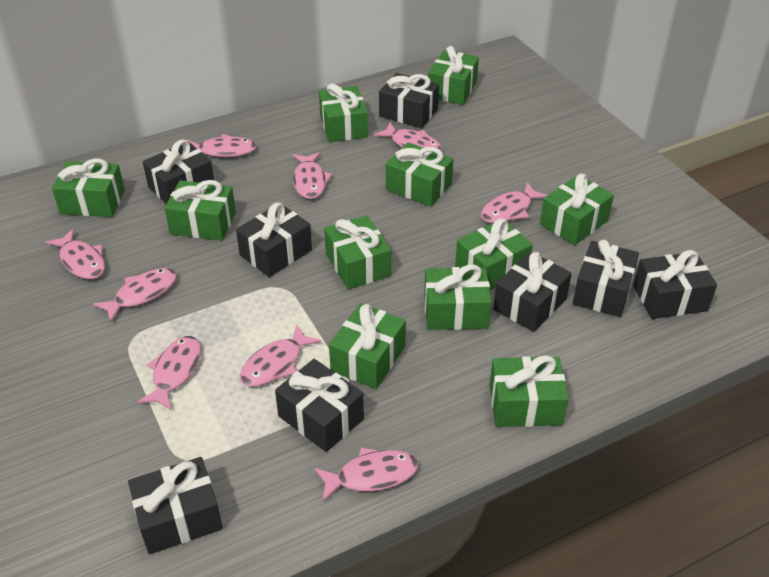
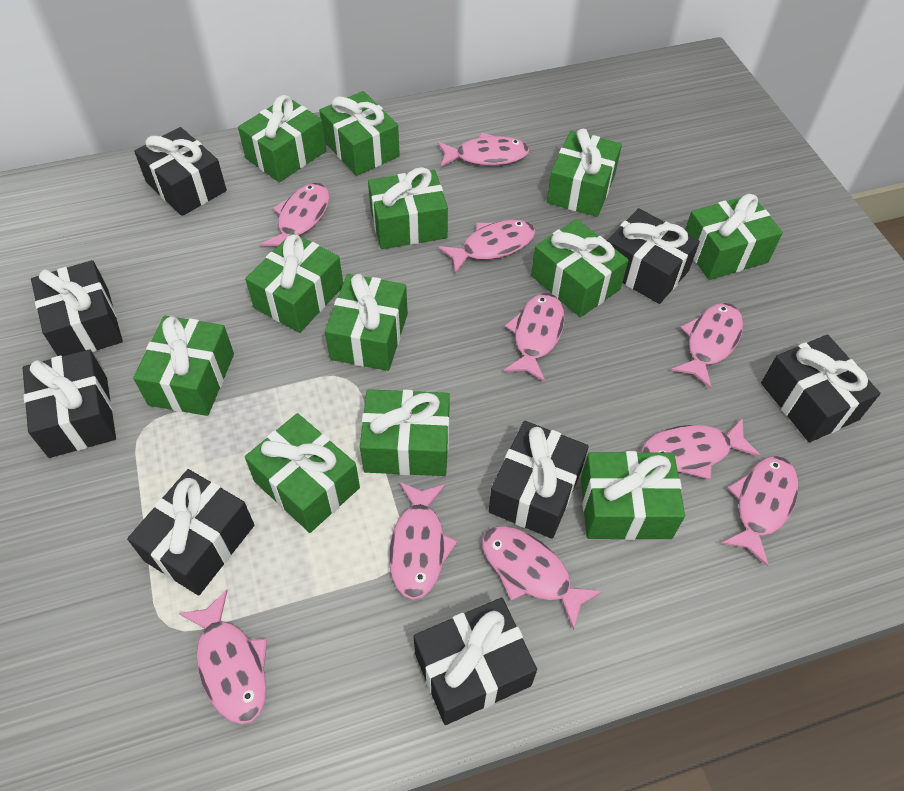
green gift: 11 -> 12
pink fish: 9 -> 10

